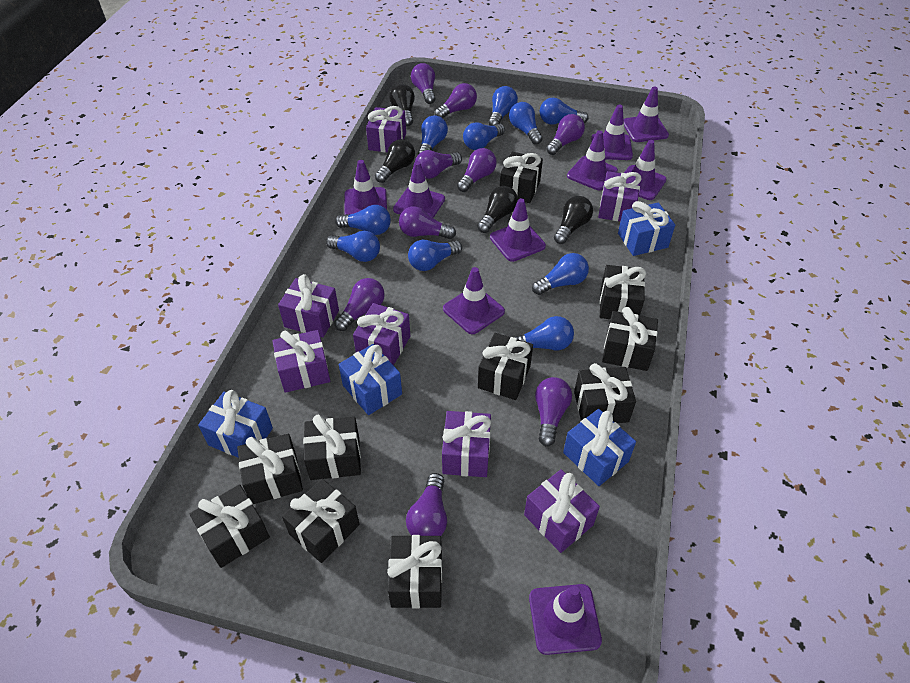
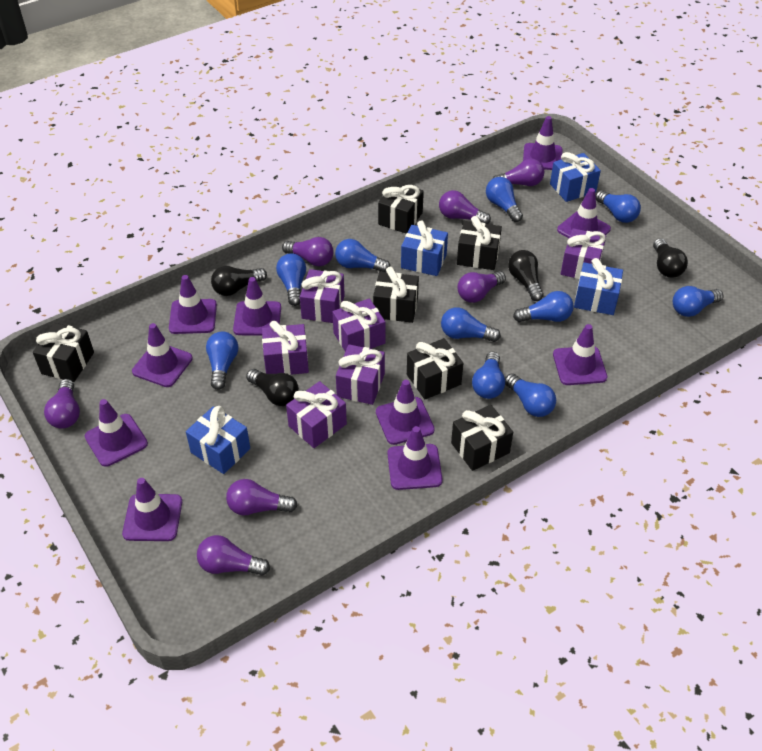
black gift: 10 -> 6
purple gift: 7 -> 6
purple light bulb: 9 -> 7
purple traffic cone: 9 -> 10

